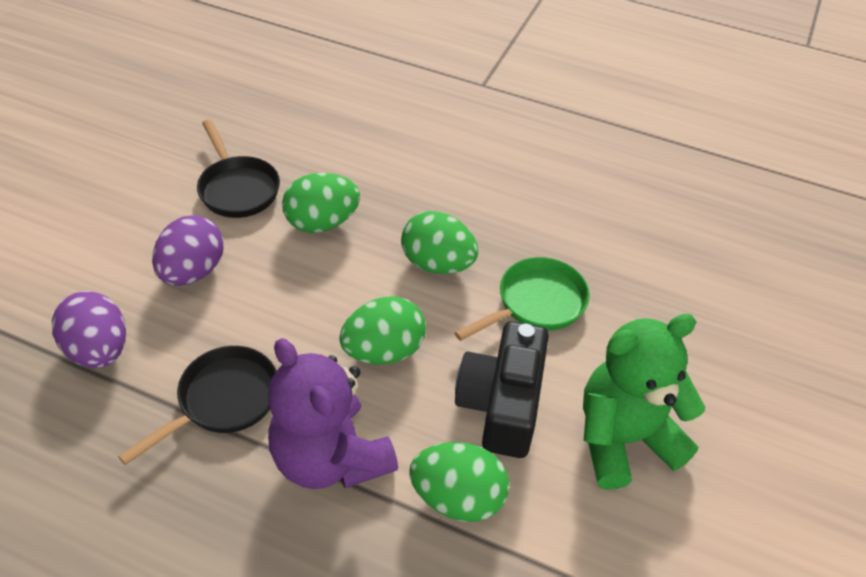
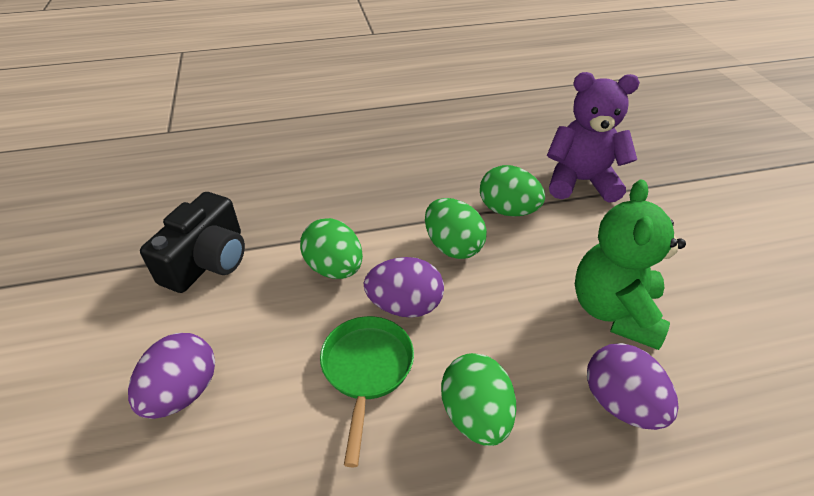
black pan: 2 -> 0
purple egg: 2 -> 3

